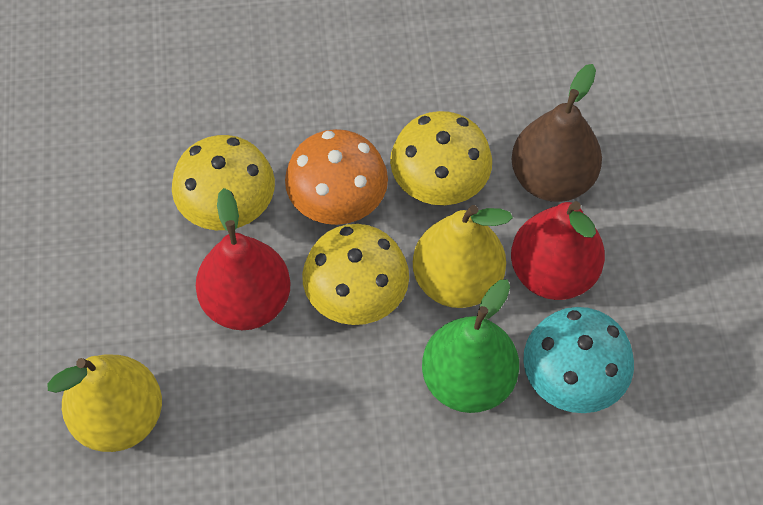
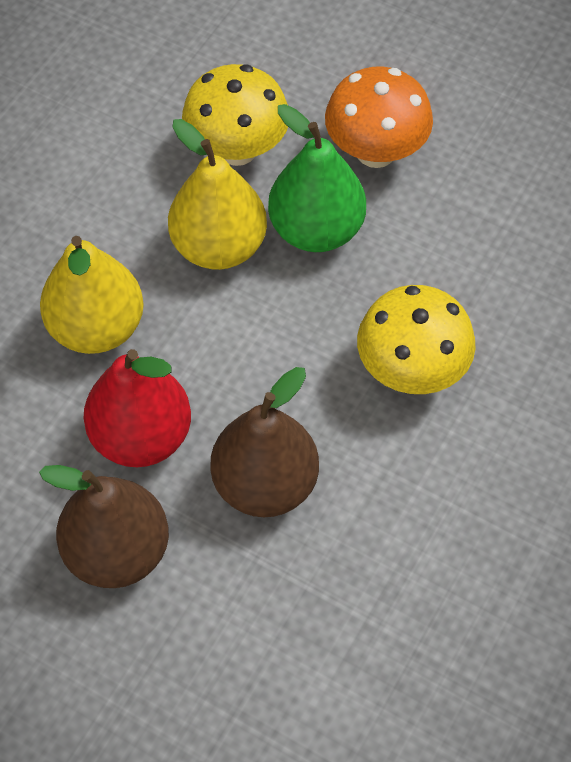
brown pear: 1 -> 2
red pear: 2 -> 1
turquoise mushroom: 1 -> 0
yellow mushroom: 3 -> 2

